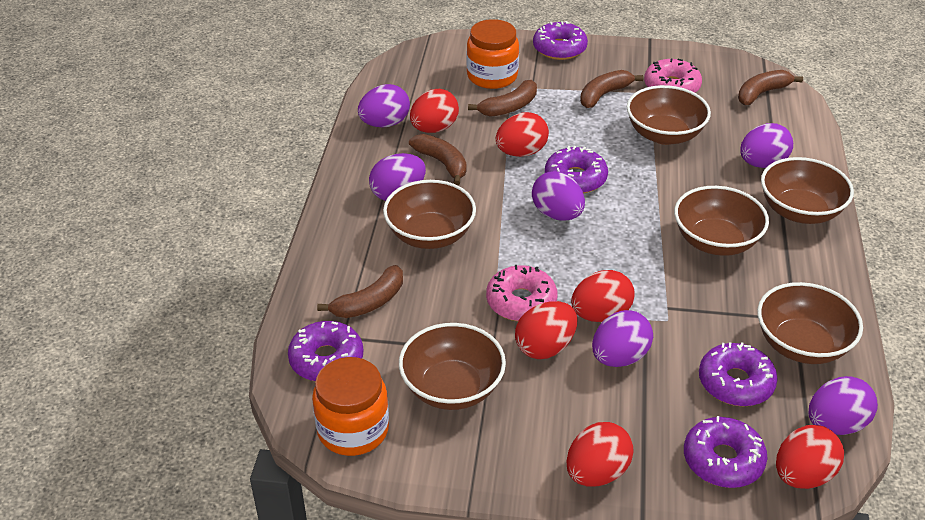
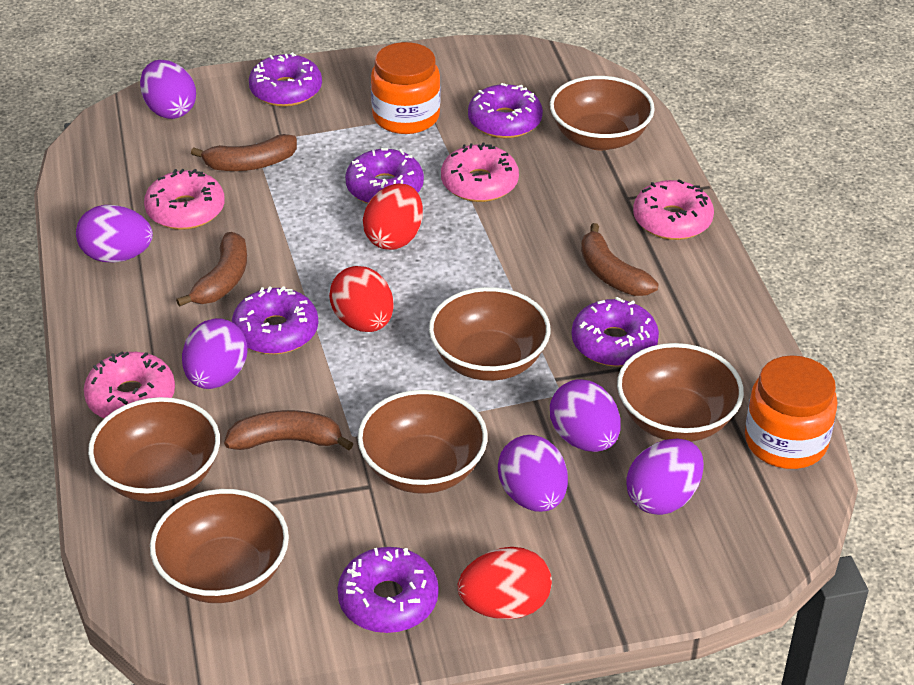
brown banana: 5 -> 4
pink donut: 2 -> 4
purple donut: 5 -> 6
red egg: 6 -> 3

